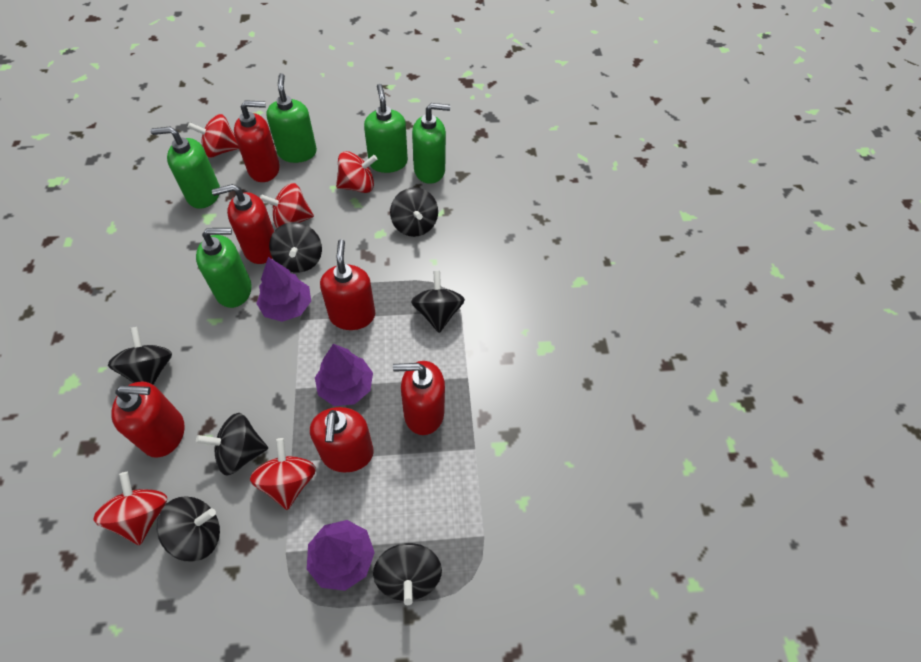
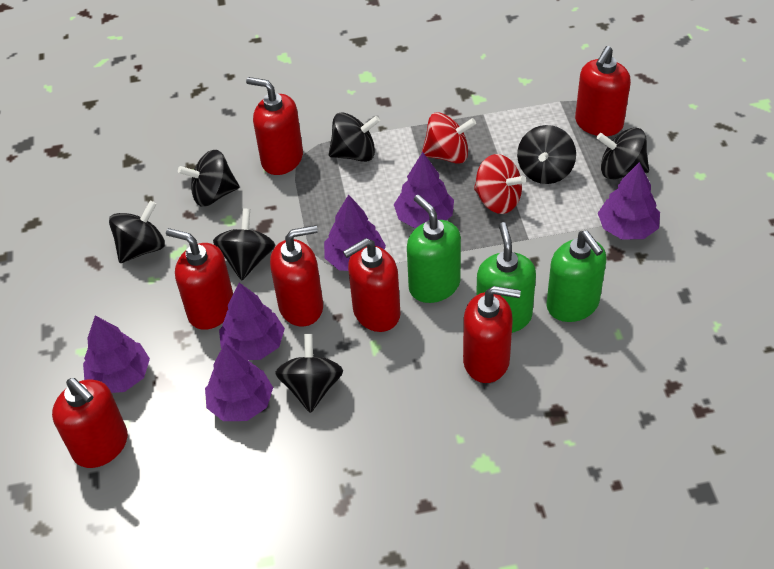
green soap dispenser: 5 -> 3
purple tree: 3 -> 6
red soap dispenser: 6 -> 7
red spinning top: 5 -> 2

